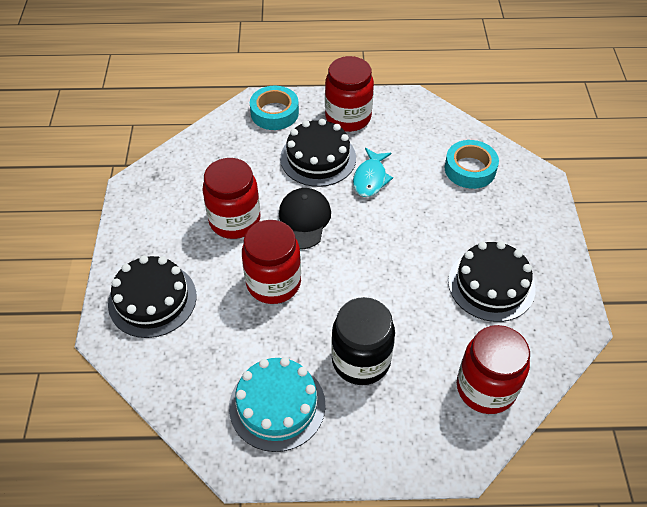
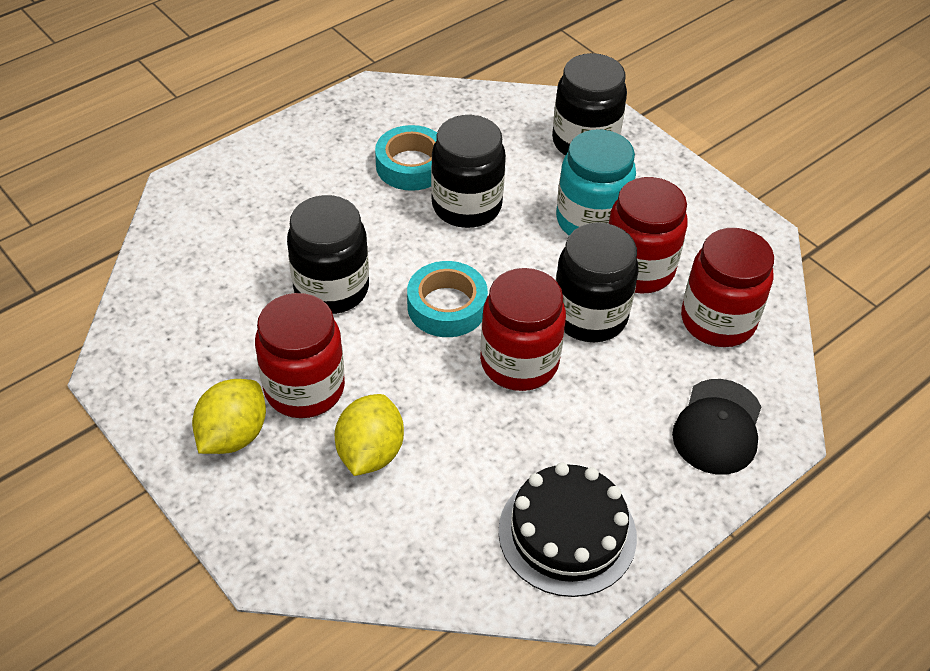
black cake: 3 -> 1
black jar: 1 -> 4
turquoise cake: 1 -> 0
turquoise fish: 1 -> 0
turquoise jar: 0 -> 1
yellow lemon: 0 -> 2

